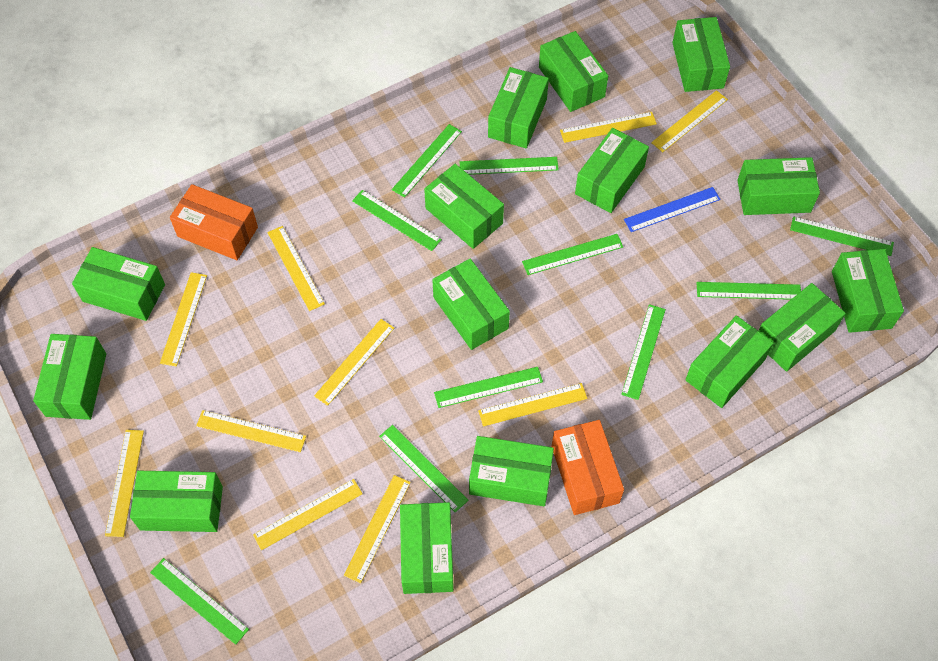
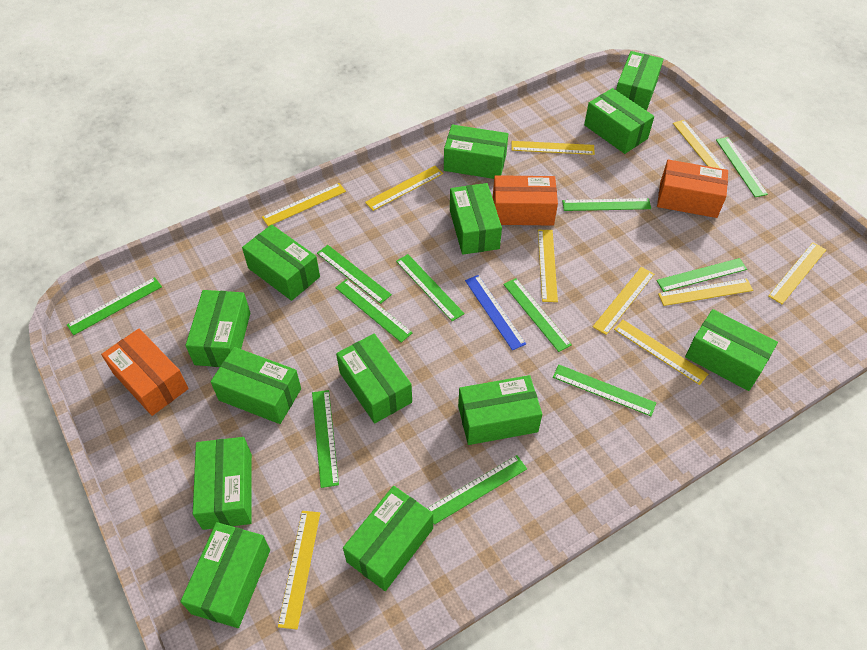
green box: 15 -> 13
green ruler: 10 -> 11
orange box: 2 -> 3

